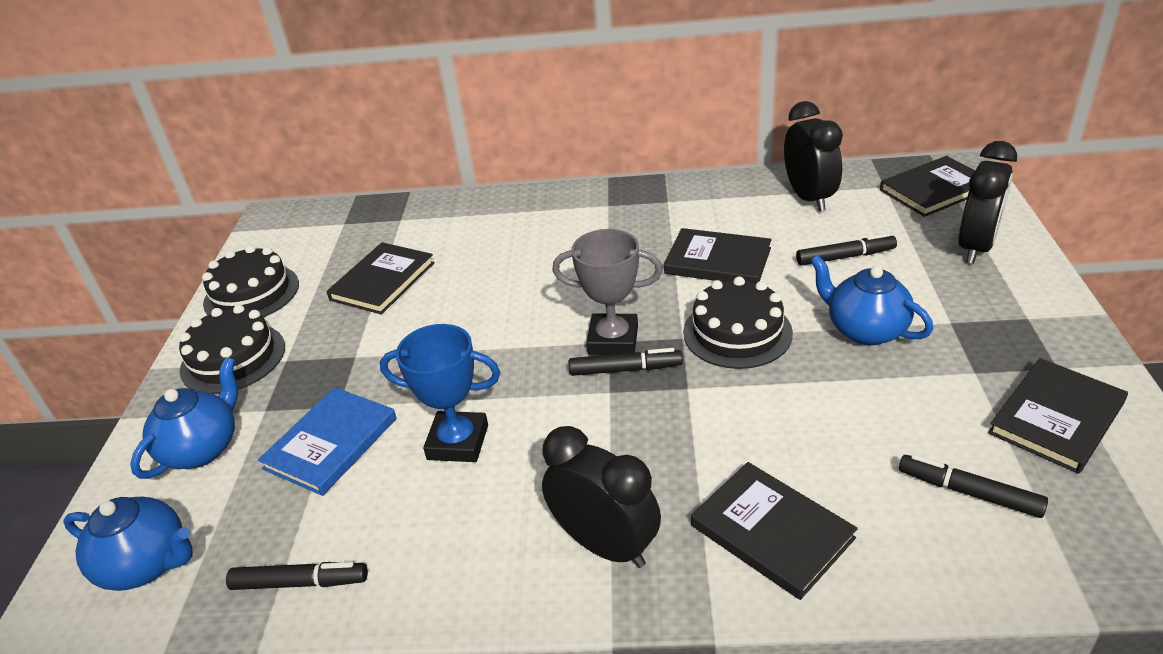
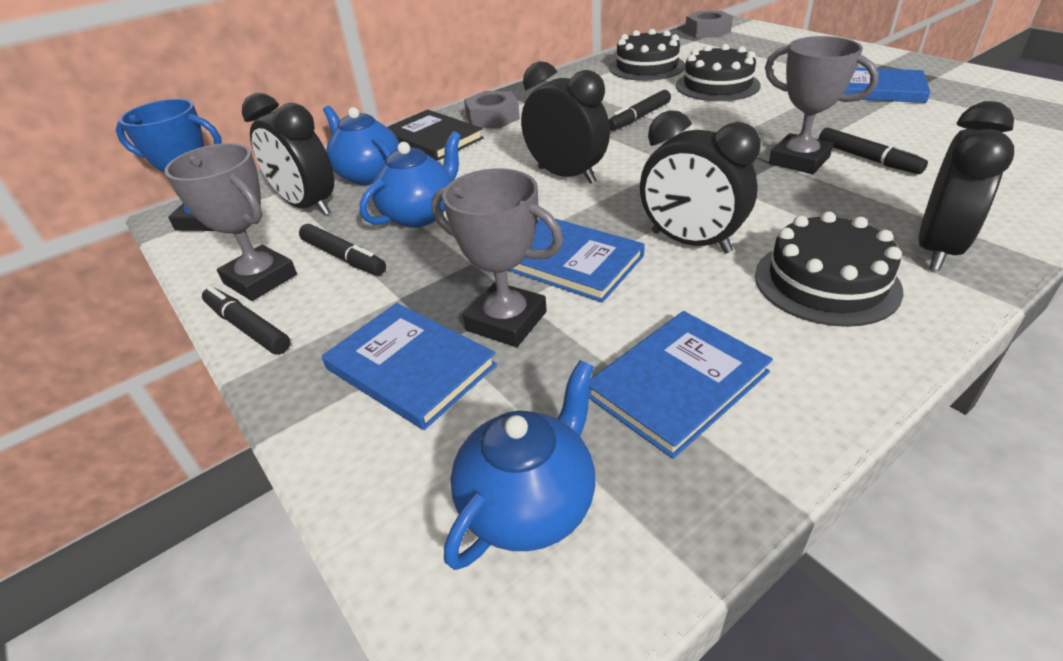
black book: 5 -> 1
black clock: 3 -> 4
blue book: 1 -> 4
grey nut: 0 -> 2
grey trophy: 1 -> 3

